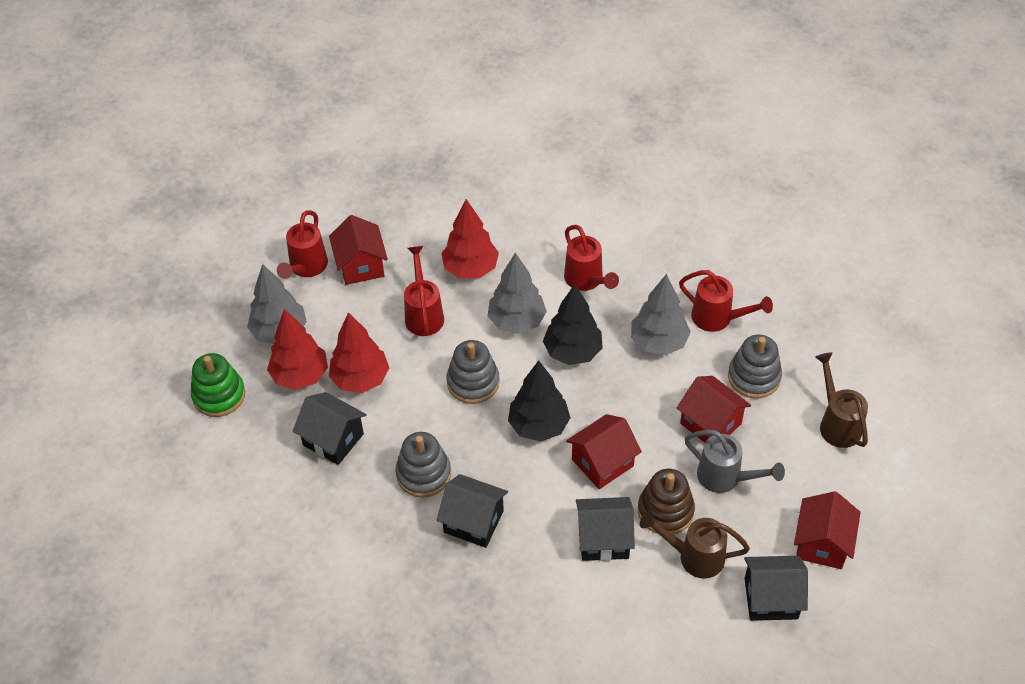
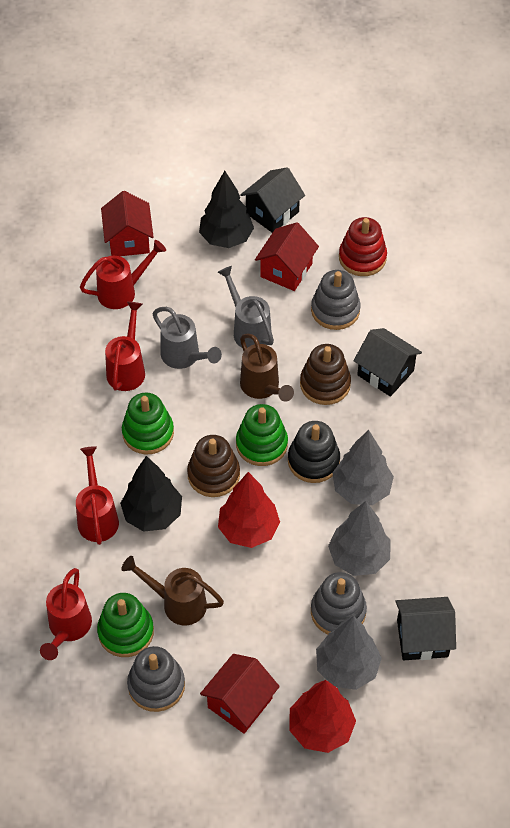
black house: 4 -> 3
black stacking toy: 0 -> 1
brown stacking toy: 1 -> 2
green stacking toy: 1 -> 3
grey watering can: 1 -> 2
red house: 4 -> 3
red stacking toy: 0 -> 1
red tree: 3 -> 2

